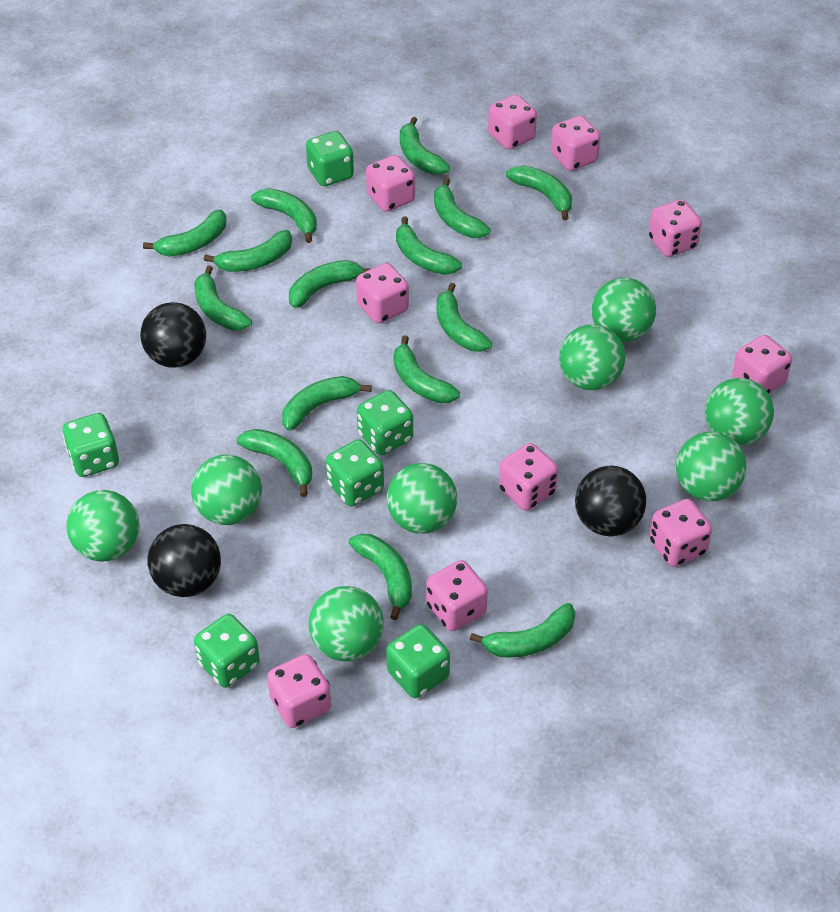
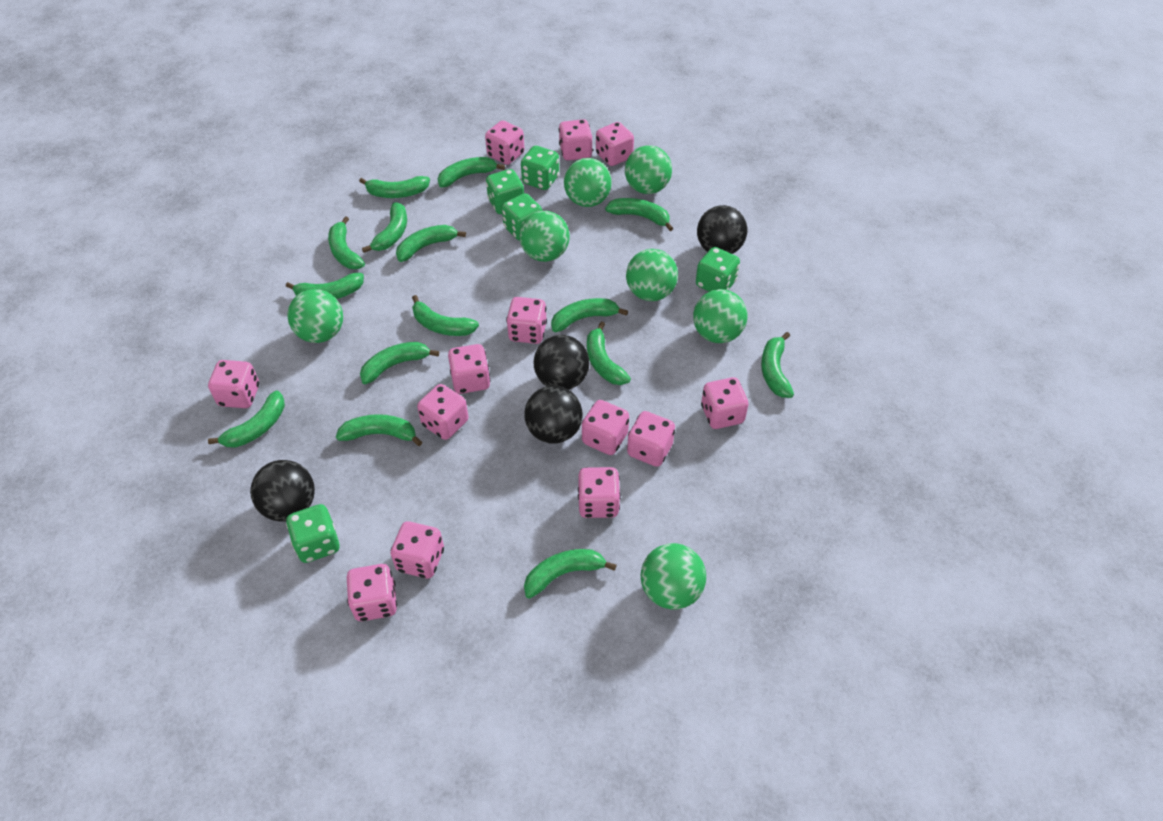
black ball: 3 -> 4
green ball: 8 -> 7
green dice: 6 -> 5
pink dice: 10 -> 13

